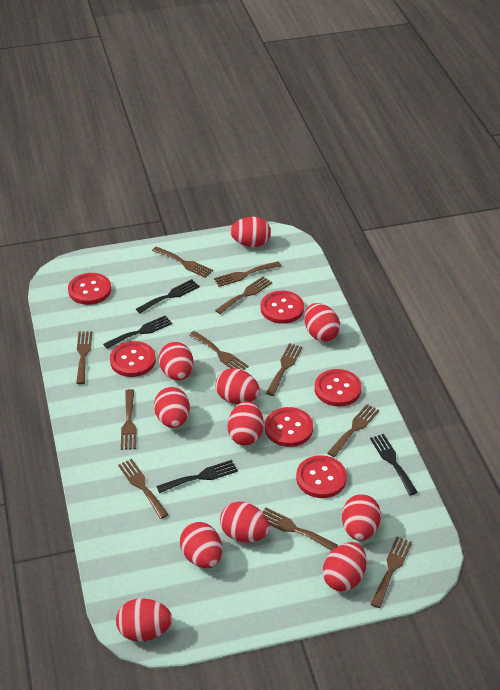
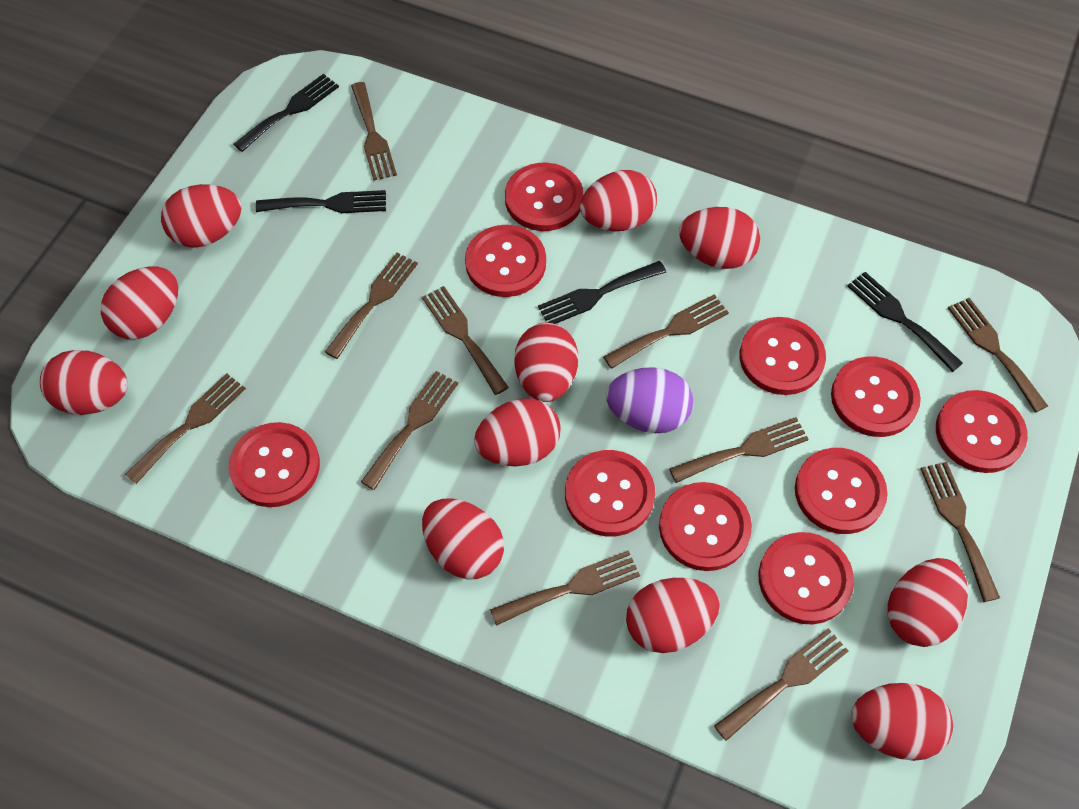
purple egg: 0 -> 1
red button: 6 -> 10

